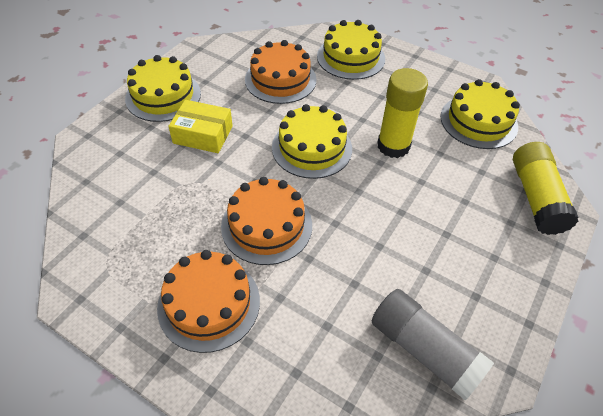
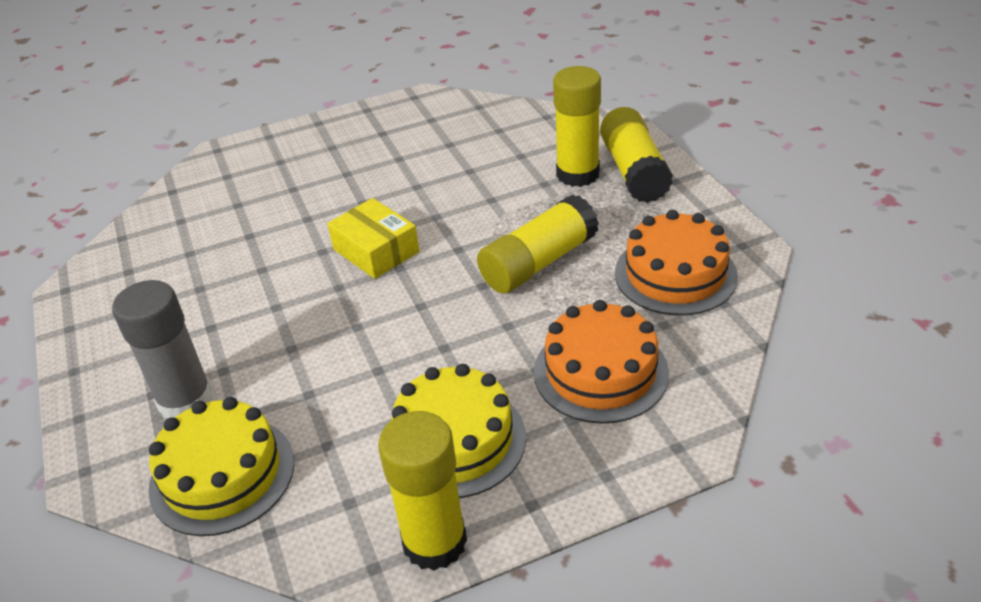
orange cake: 3 -> 2
yellow cake: 4 -> 2
yellow glue stick: 2 -> 4

